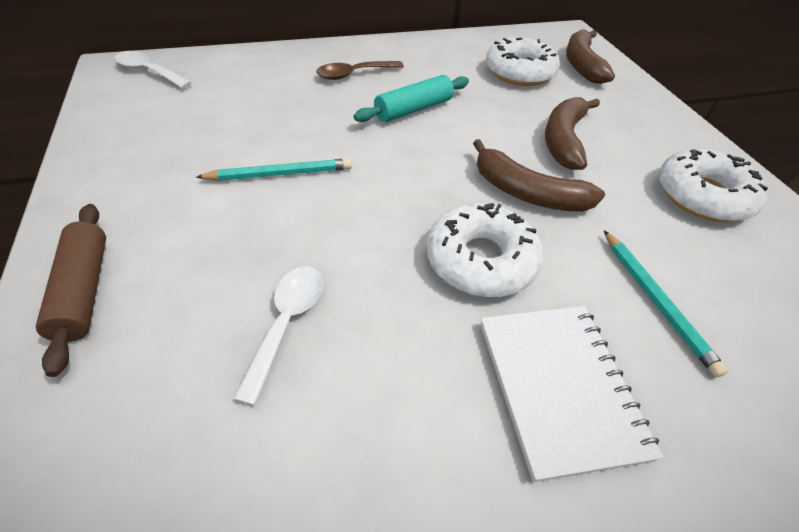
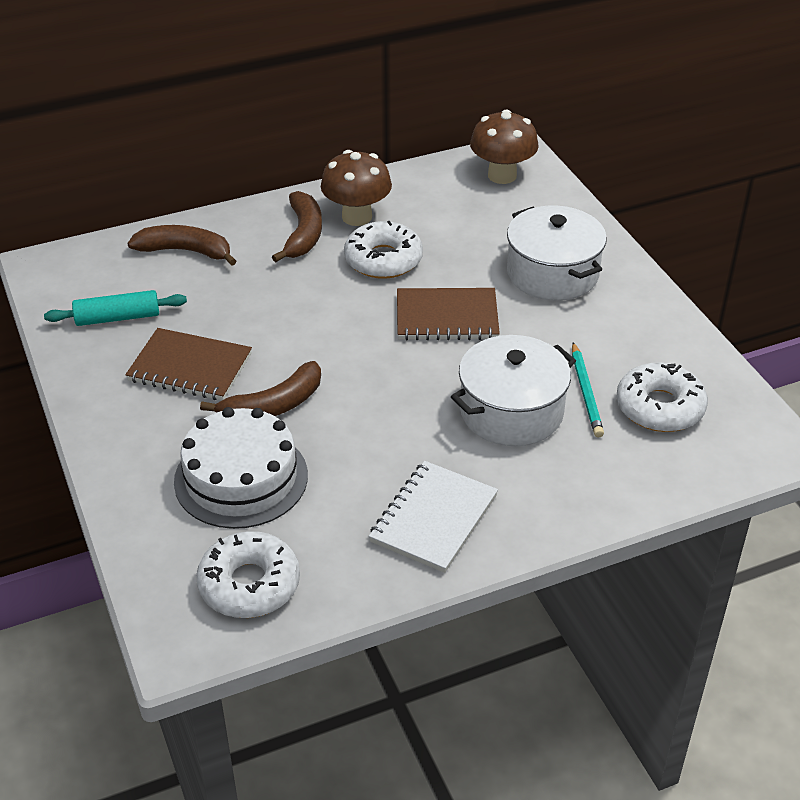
brown mushroom: 0 -> 2
brown notebook: 0 -> 2
brown rolling pin: 1 -> 0
brown spoon: 1 -> 0
turquoise pencil: 2 -> 1
white cake: 0 -> 1
white pot: 0 -> 2
white spoon: 2 -> 0

